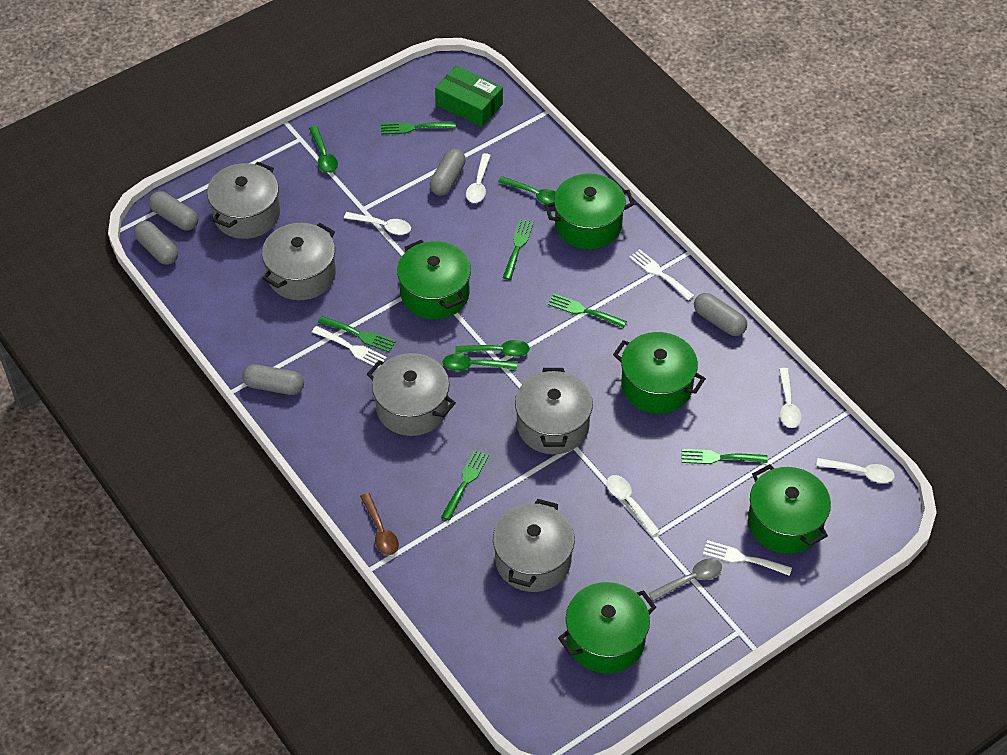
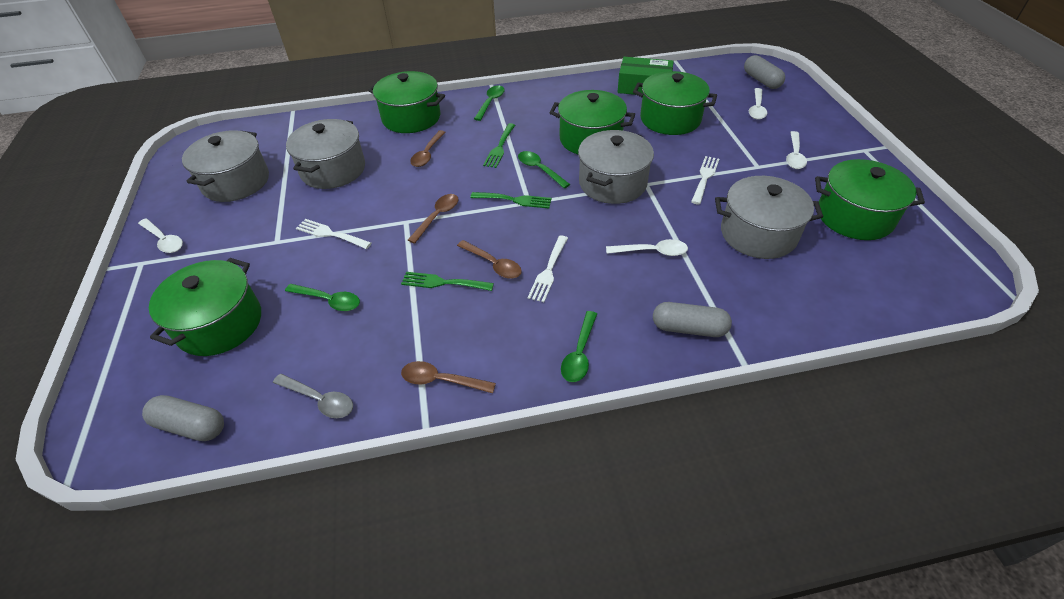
brown spoon: 1 -> 4
green fork: 6 -> 3
grey capsule: 5 -> 3
grey pot: 5 -> 4
white spoon: 5 -> 4

